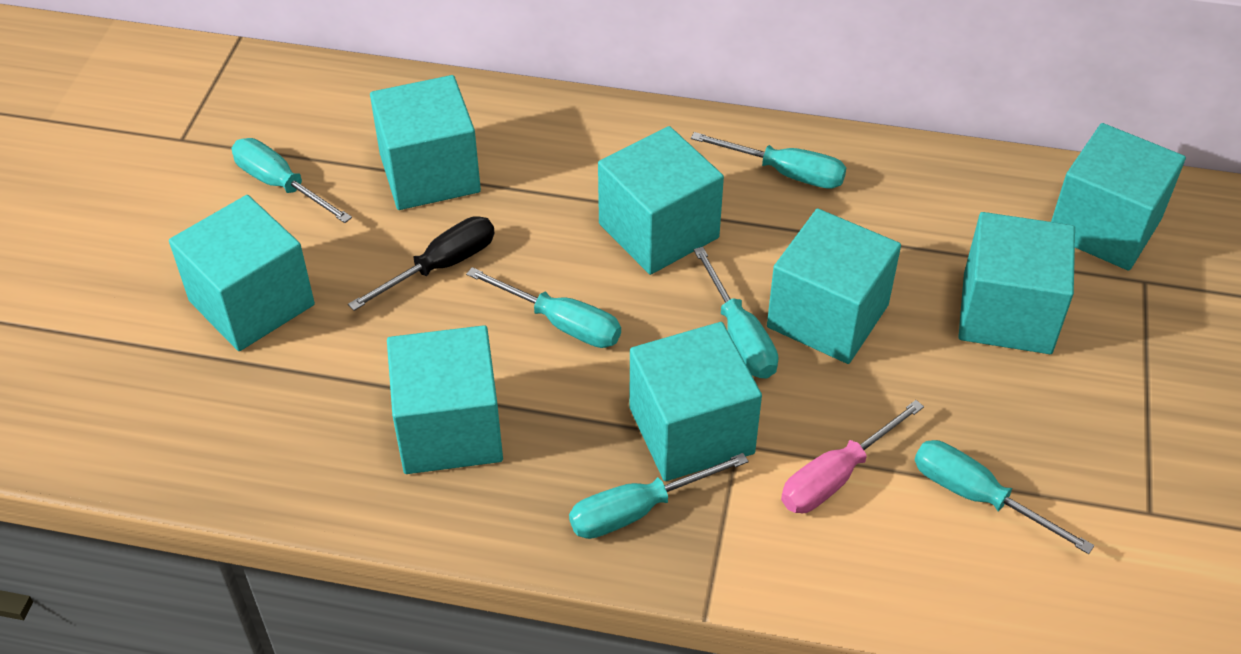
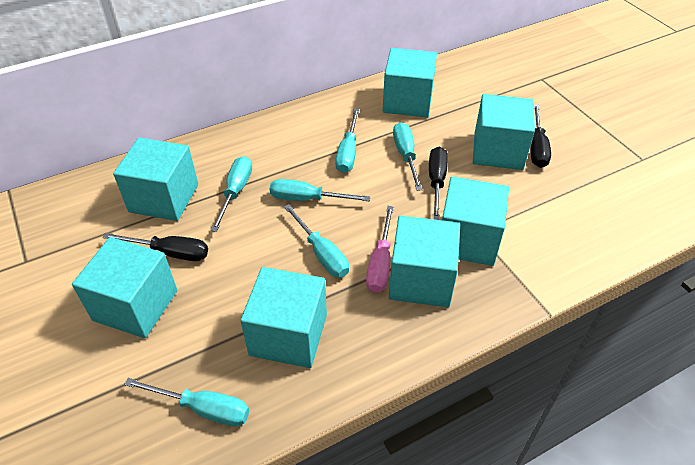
black screwdriver: 1 -> 3
turquoise cube: 8 -> 7

